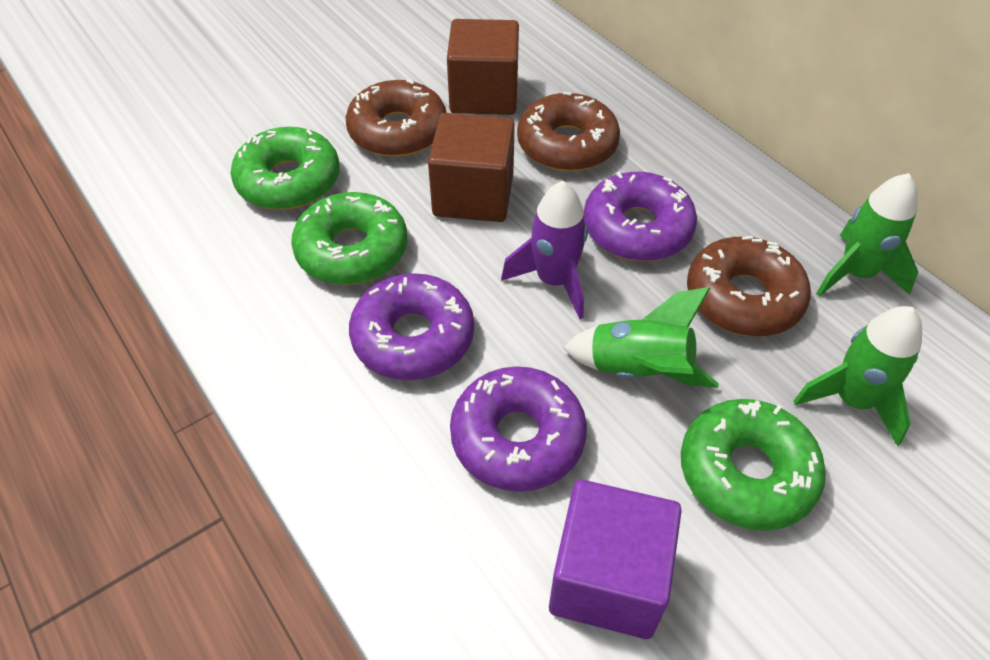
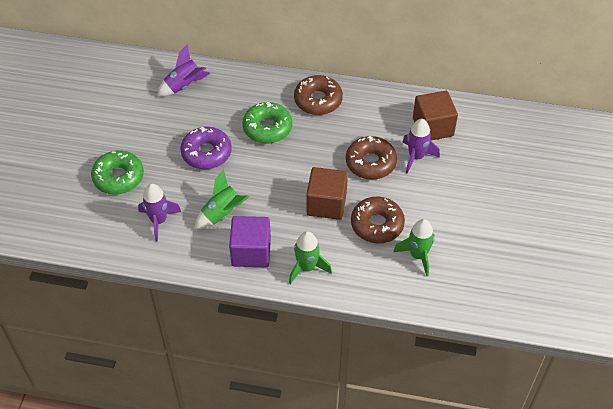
green donut: 3 -> 2
purple donut: 3 -> 1
purple rocket: 1 -> 3

